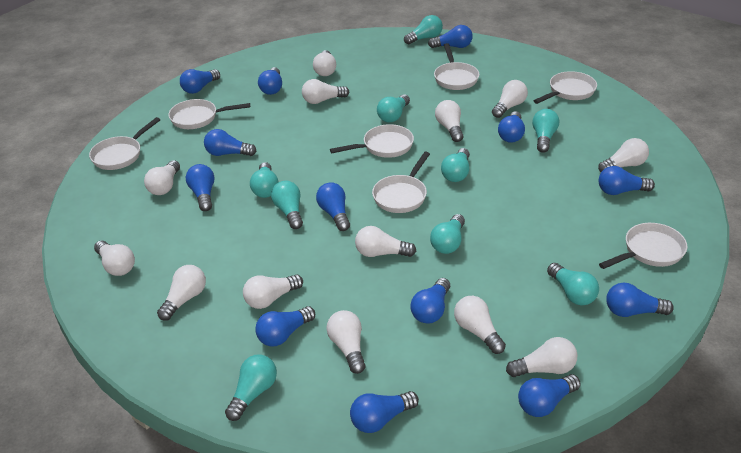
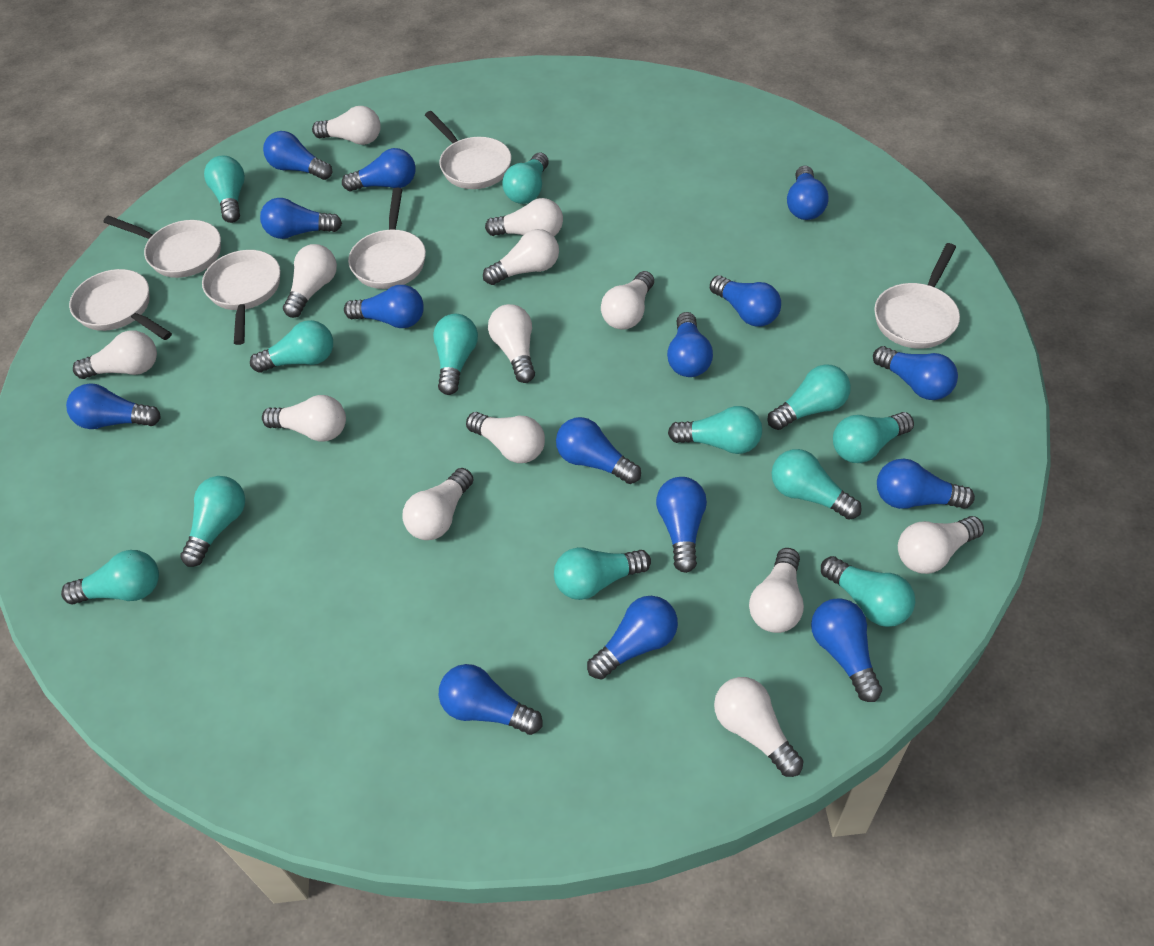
blue light bulb: 13 -> 15
turquoise light bulb: 9 -> 12
white pan: 7 -> 6

